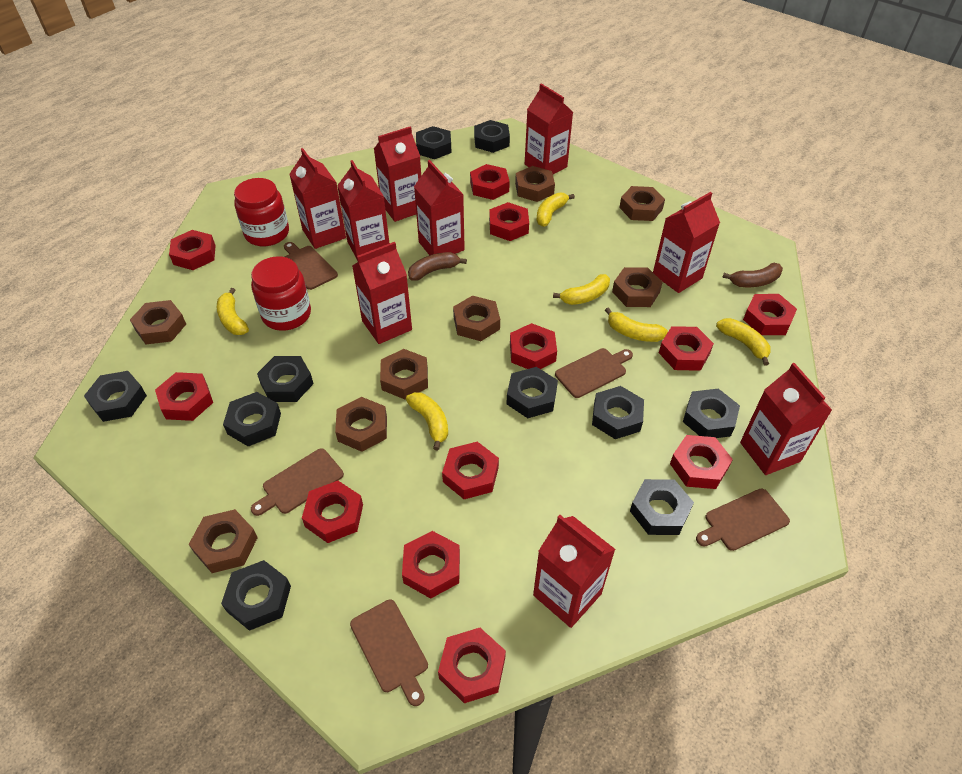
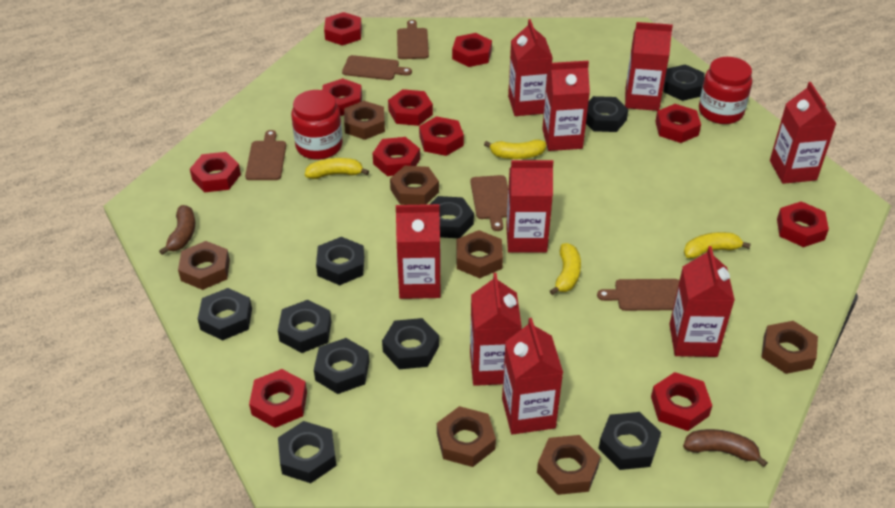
brown nut: 8 -> 7
red nut: 12 -> 11
yellow banana: 6 -> 4

